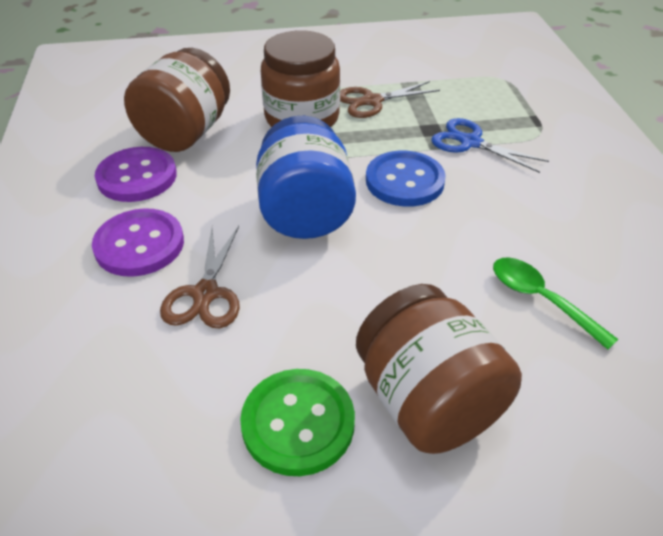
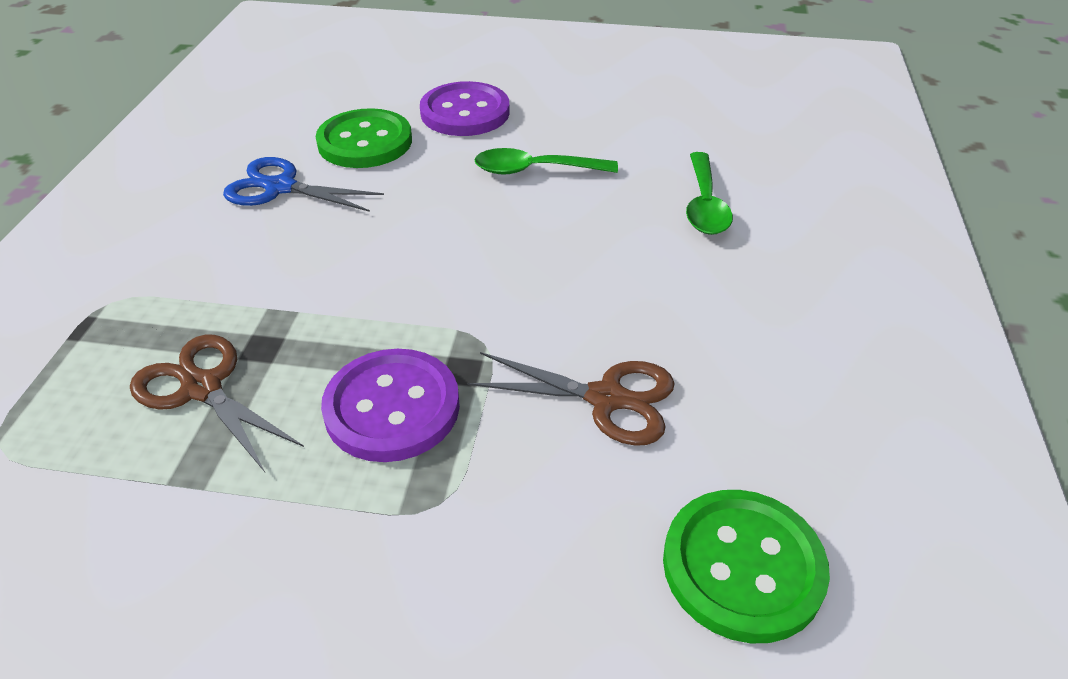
blue button: 1 -> 0
blue jar: 1 -> 0
brown jar: 3 -> 0
green button: 1 -> 2
green spoon: 1 -> 2

